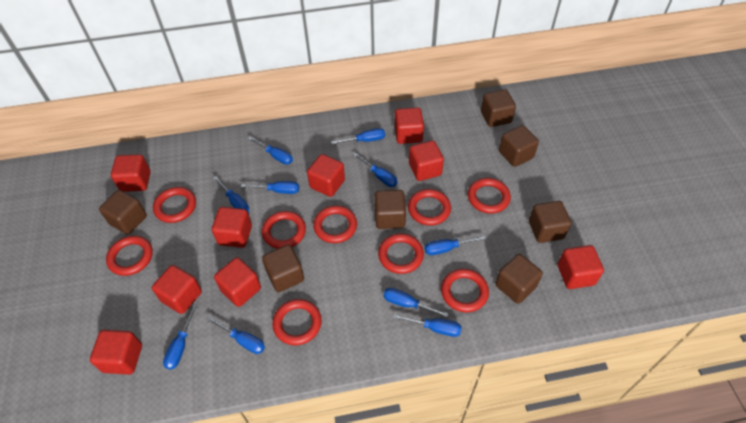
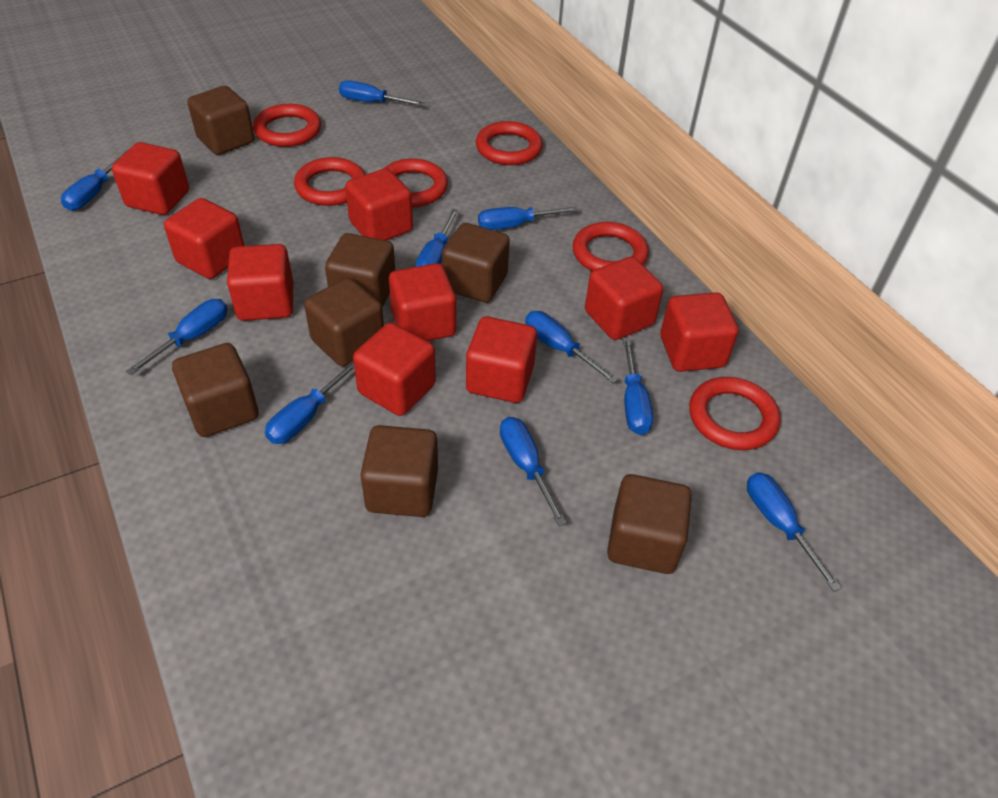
red ring: 9 -> 6

